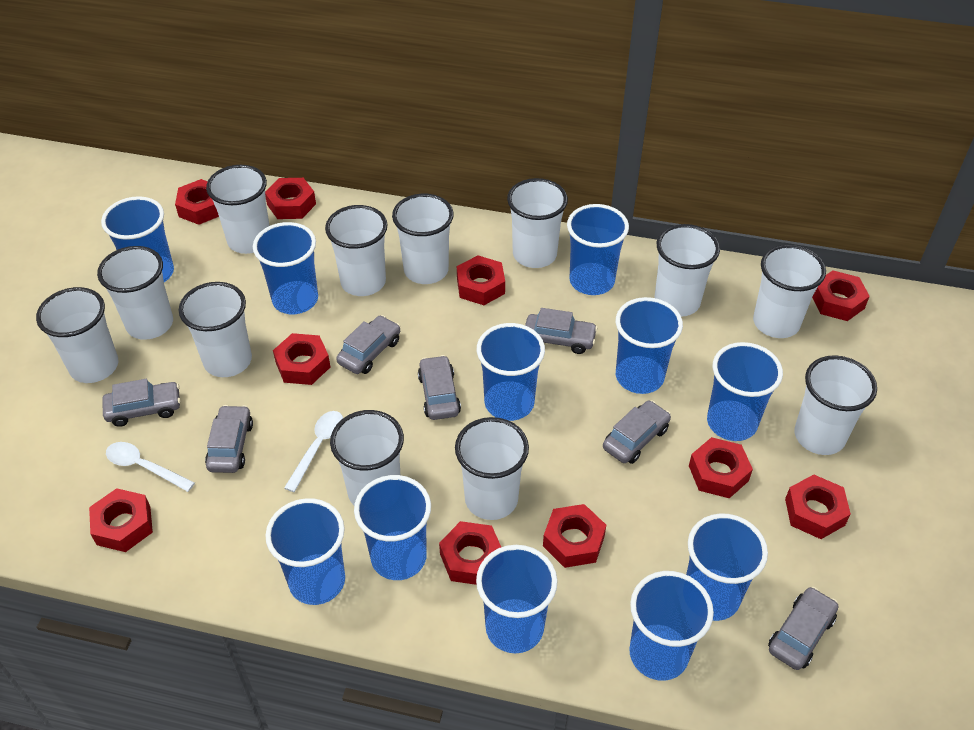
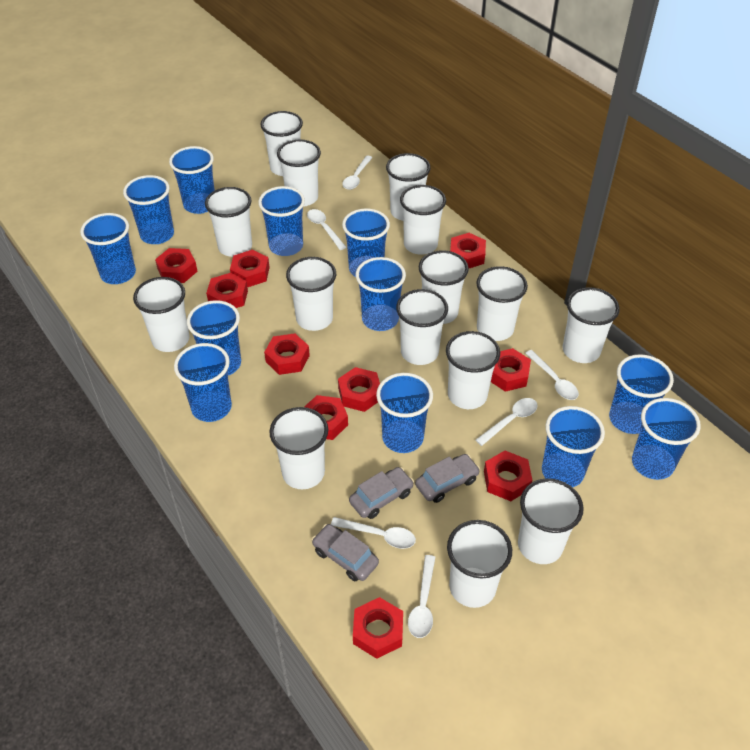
blue cup: 11 -> 12
grey car: 7 -> 3
white cup: 12 -> 15
white spoon: 2 -> 6

